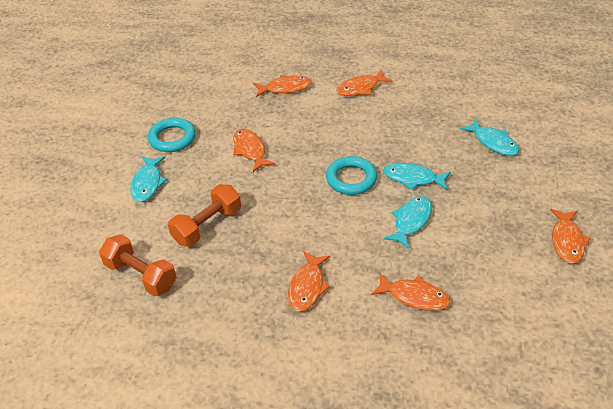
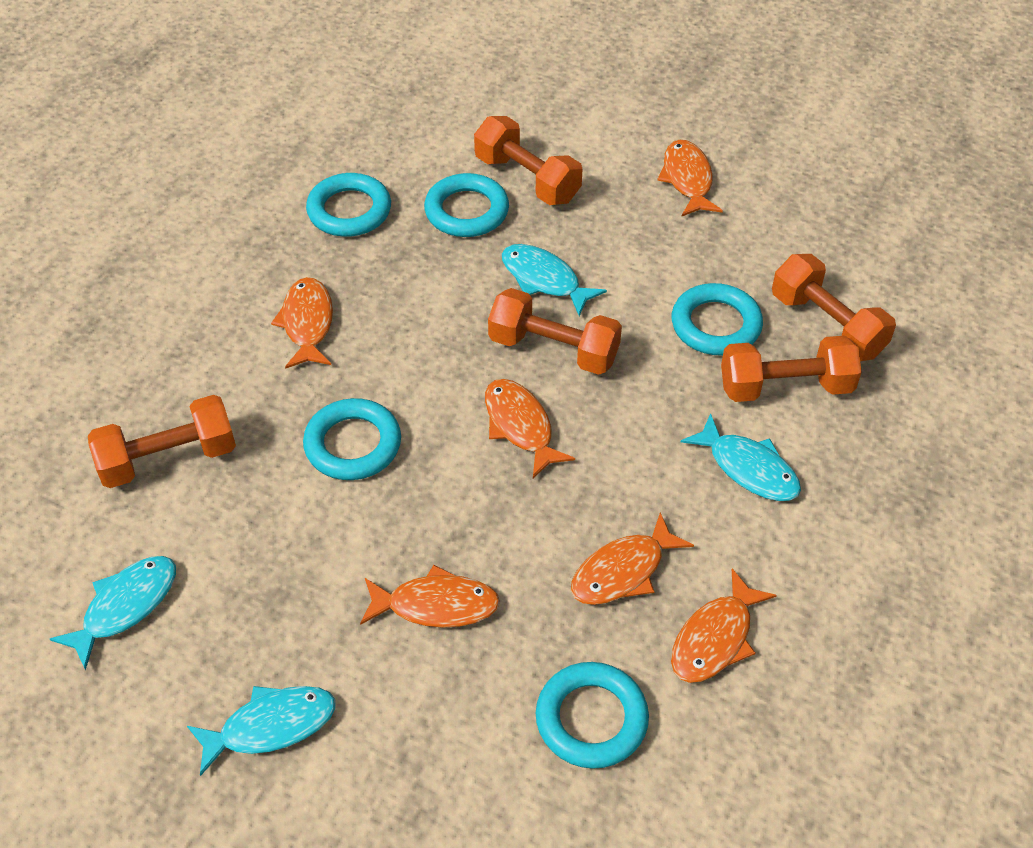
orange dumbbell: 2 -> 5
turquoise ring: 2 -> 5

